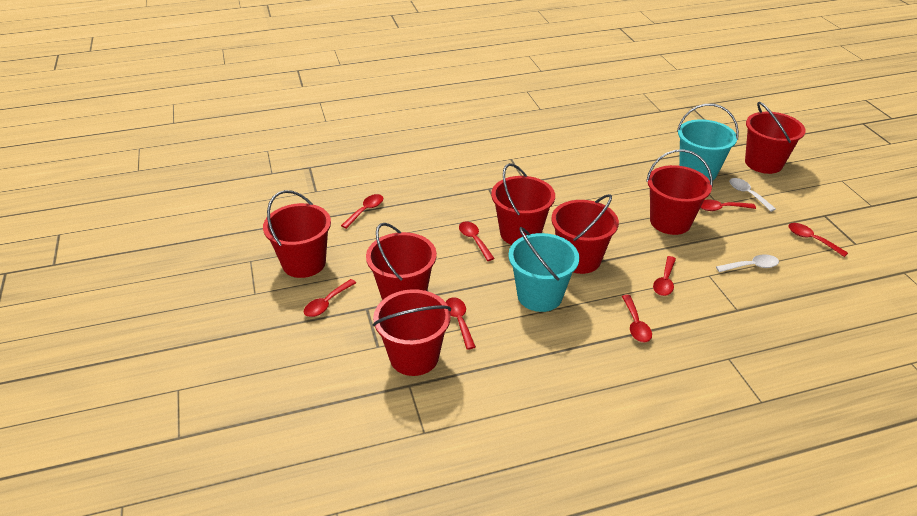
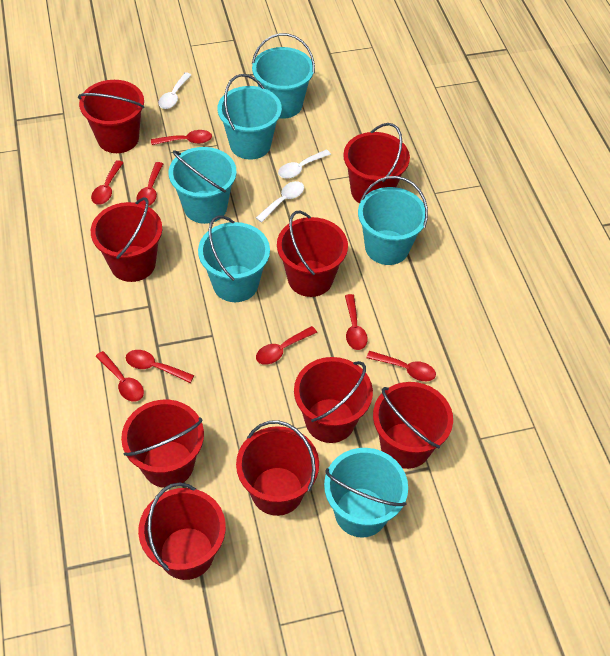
red bucket: 7 -> 9
turquoise bucket: 2 -> 6
white spoon: 2 -> 3

